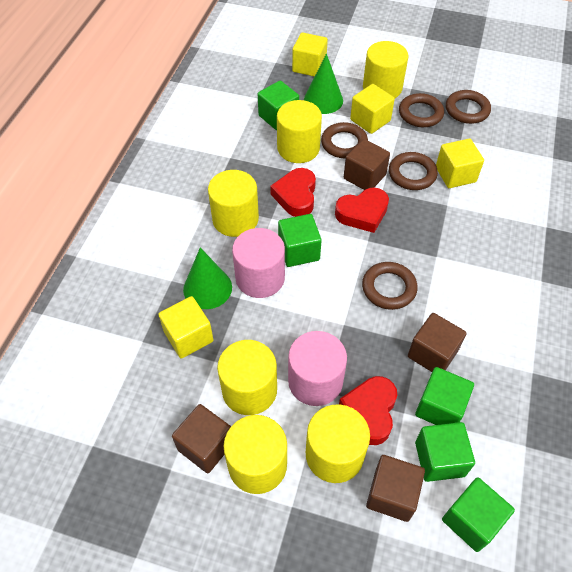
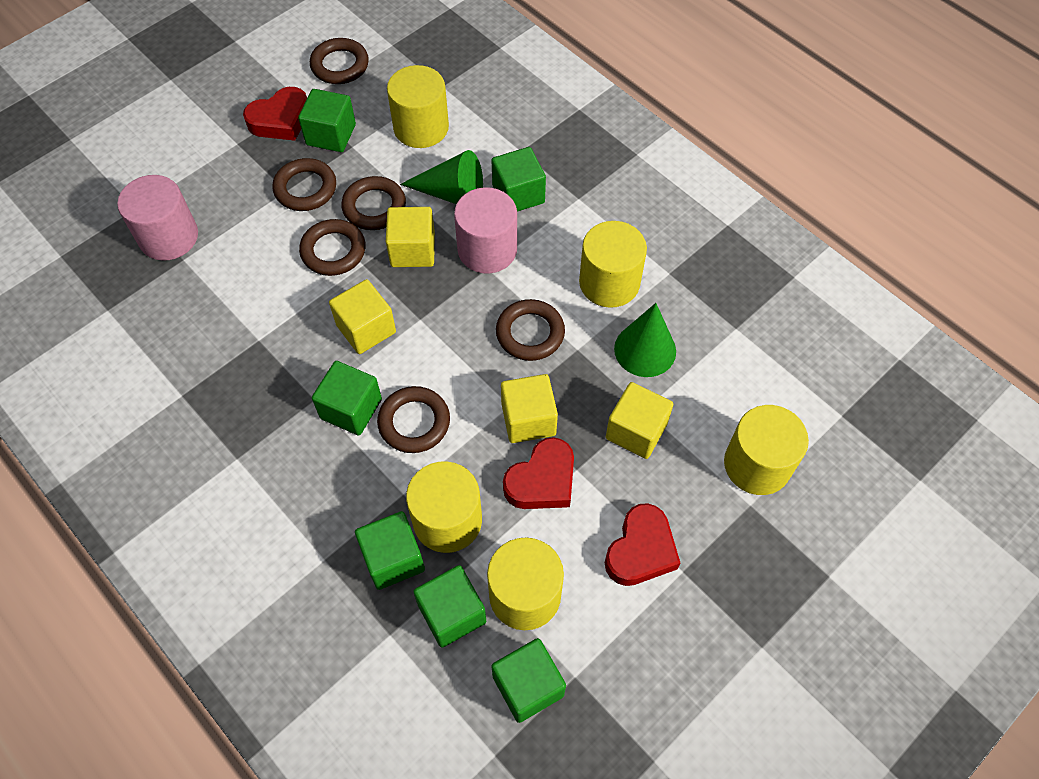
brown cube: 4 -> 0
brown ring: 5 -> 6
green cube: 5 -> 6
yellow cylinder: 6 -> 5

